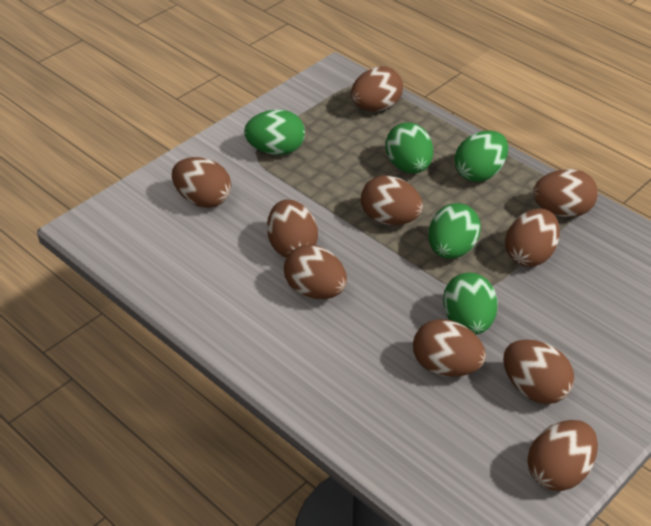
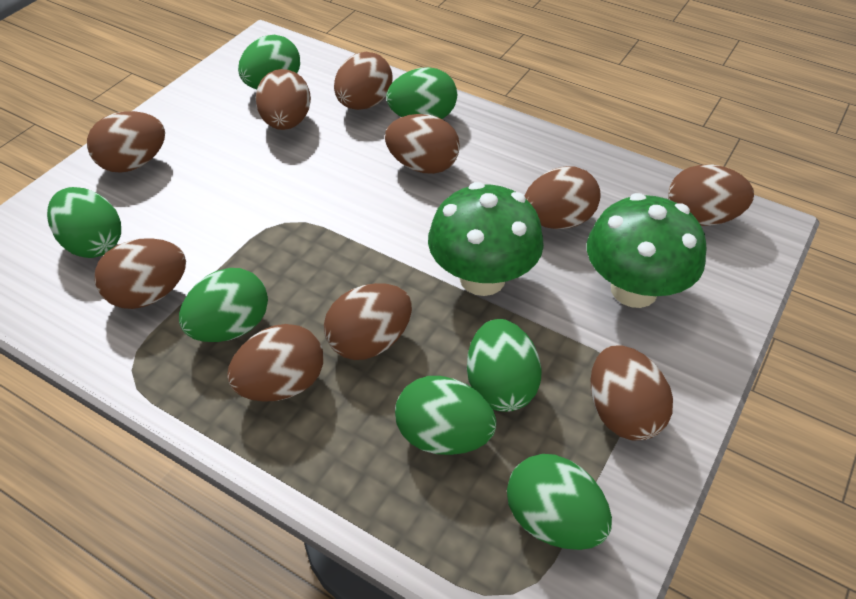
green egg: 5 -> 7
green mushroom: 0 -> 2

